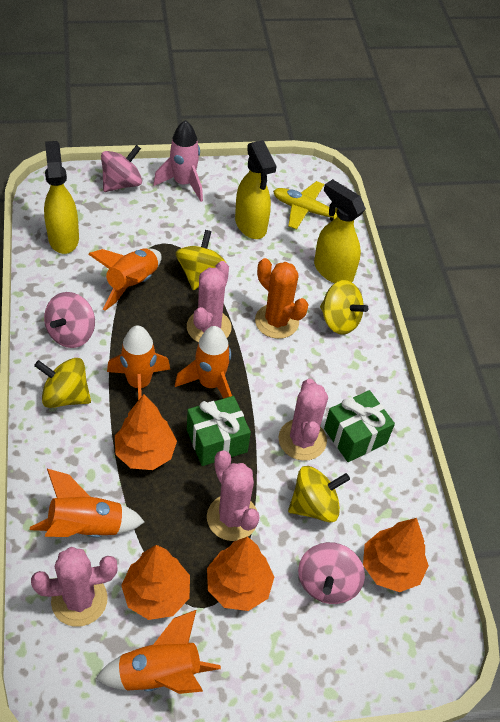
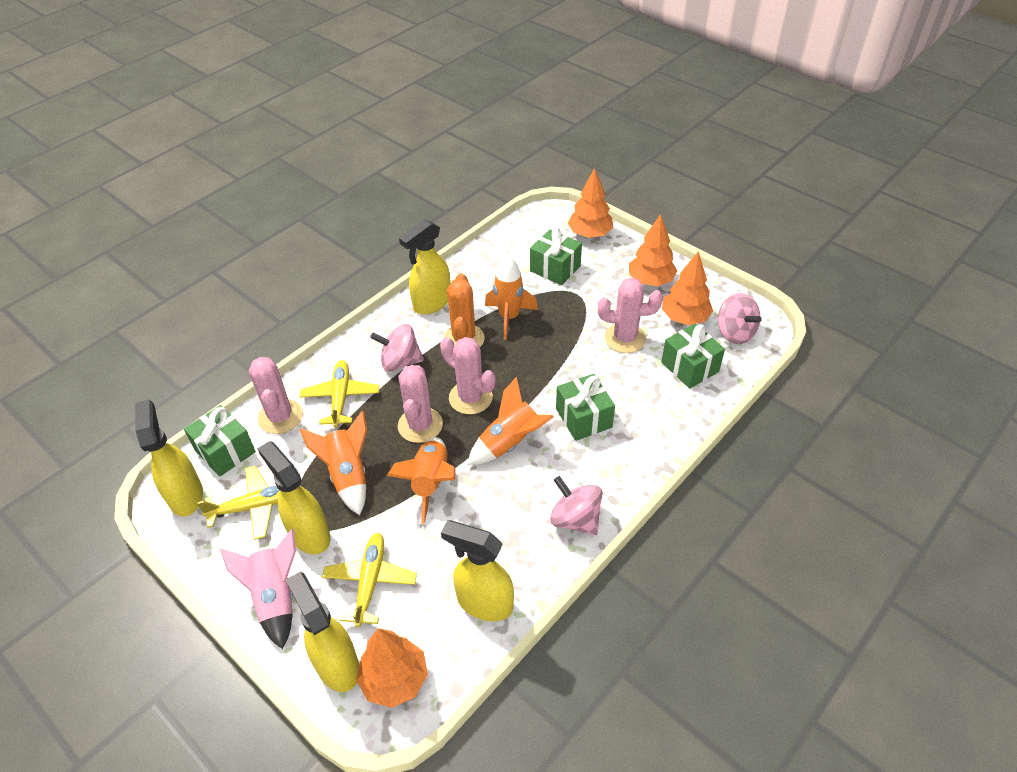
green gift: 2 -> 4
orange rocket: 5 -> 4
yellow plane: 1 -> 3
yellow spinning top: 4 -> 0
yellow spray bottle: 3 -> 5

